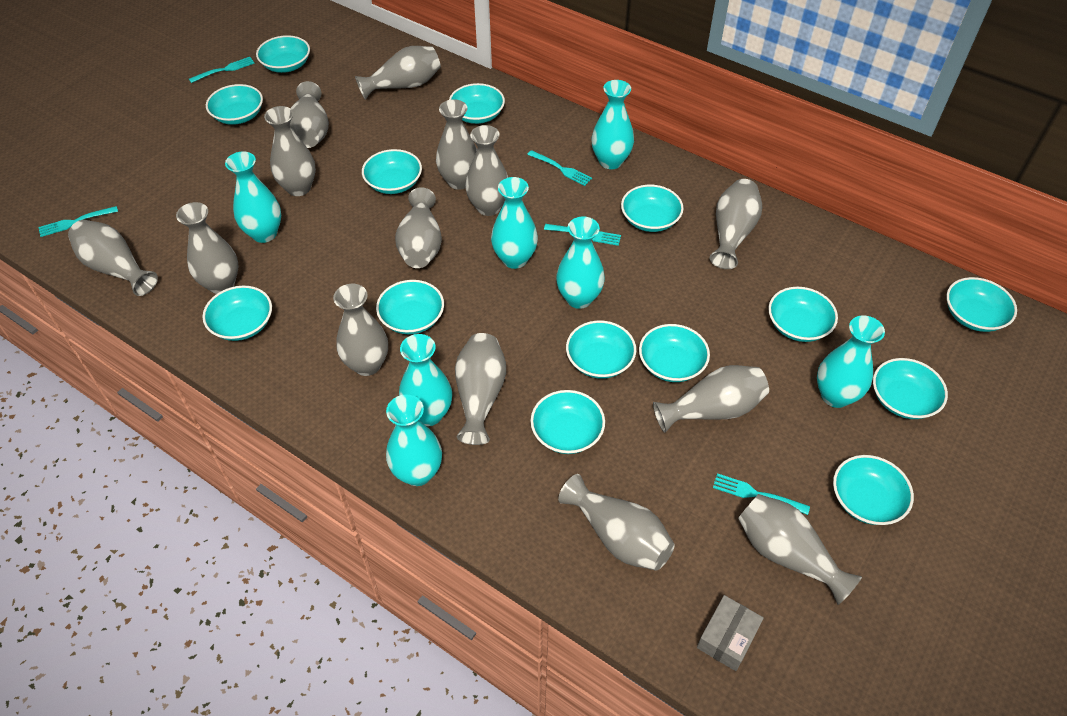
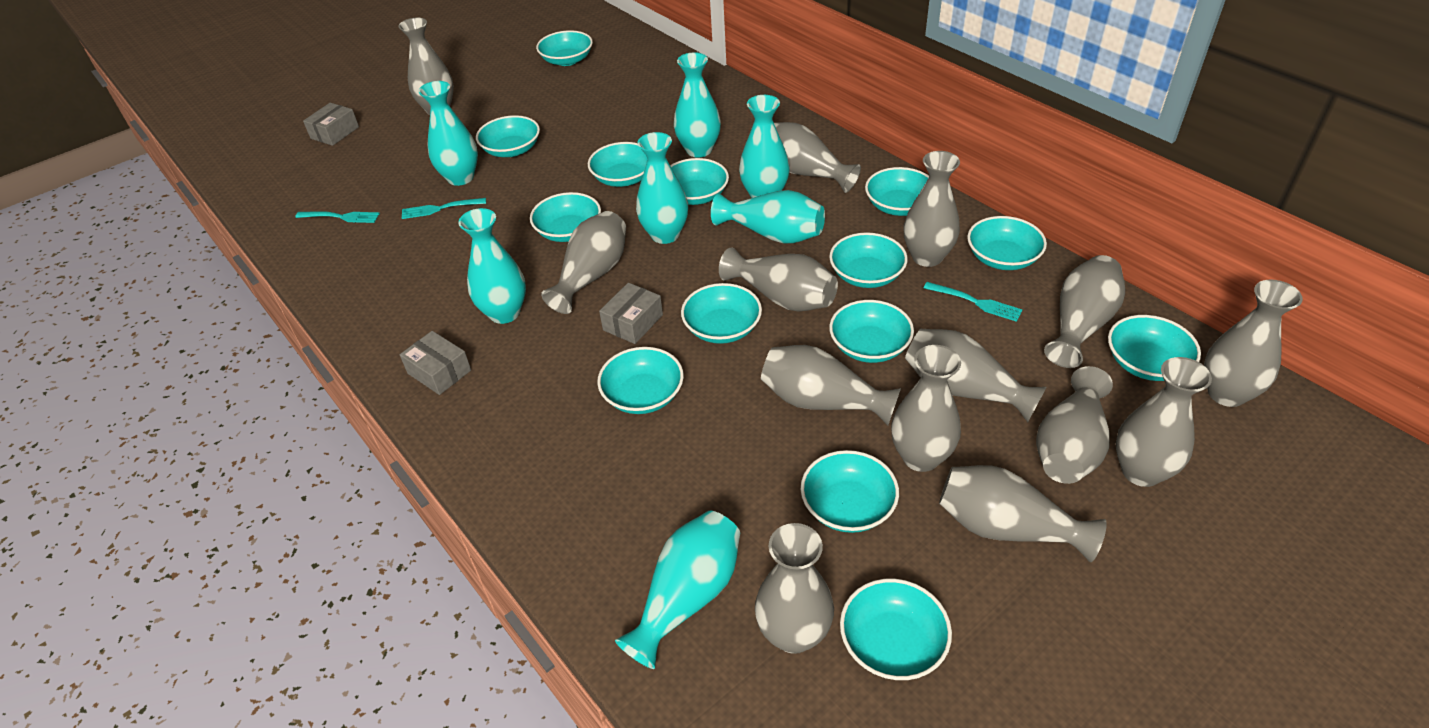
grey box: 1 -> 3
turquoise fork: 5 -> 3

